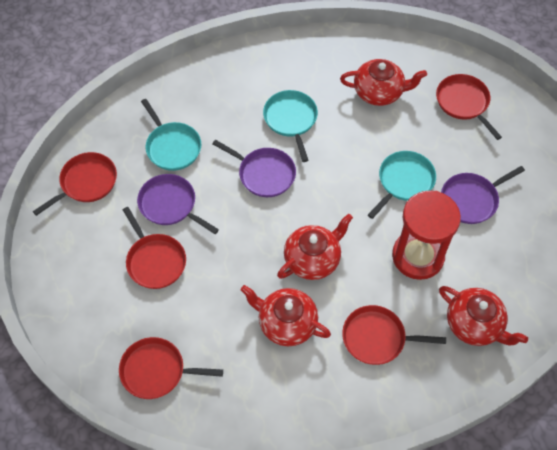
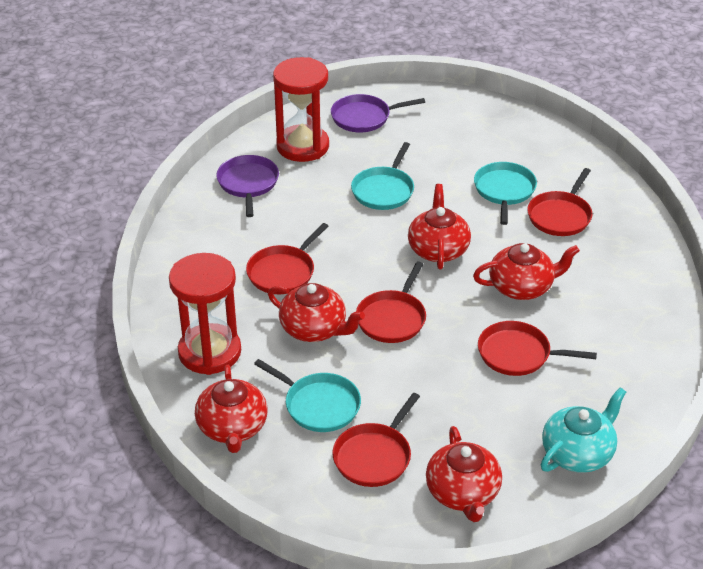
purple pan: 3 -> 2
red hourglass: 1 -> 2
red teapot: 4 -> 5
turquoise teapot: 0 -> 1

